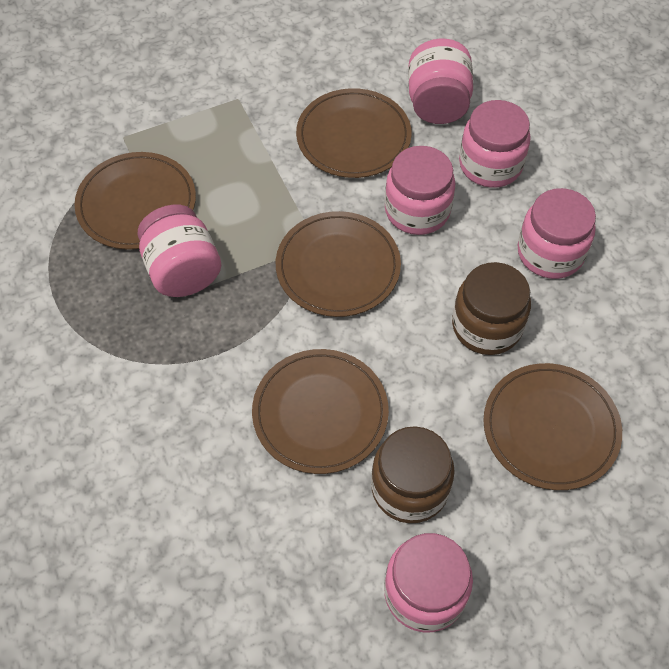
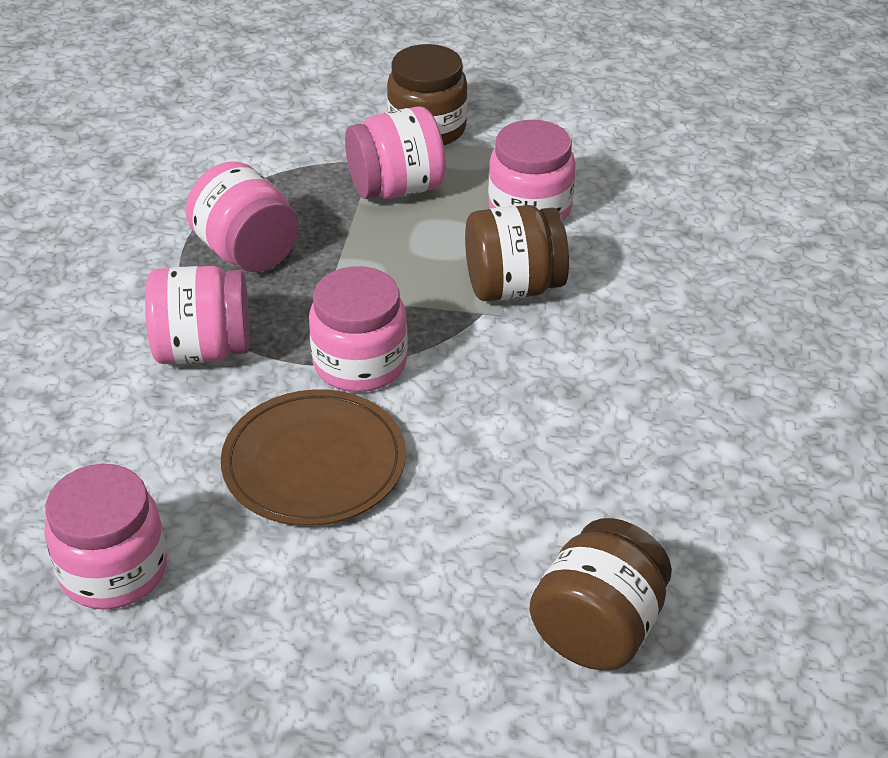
brown jar: 2 -> 3
brown plate: 5 -> 1

